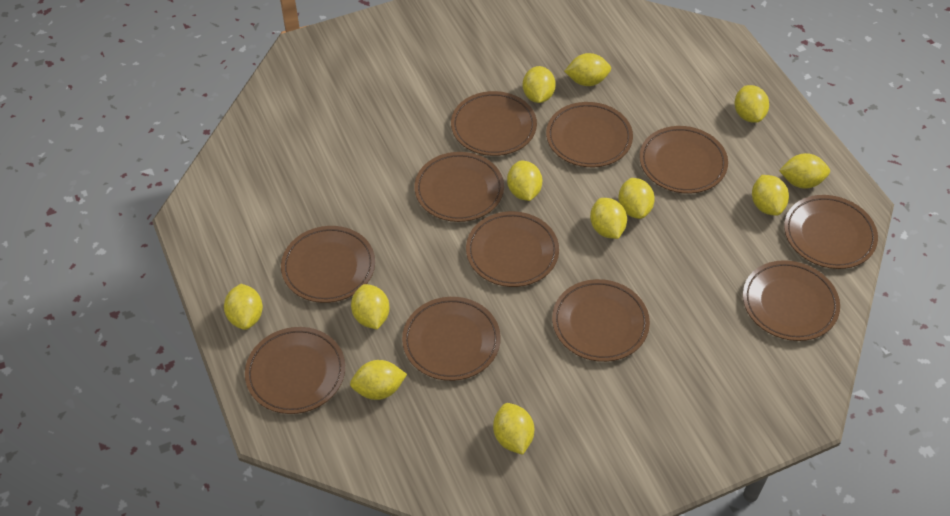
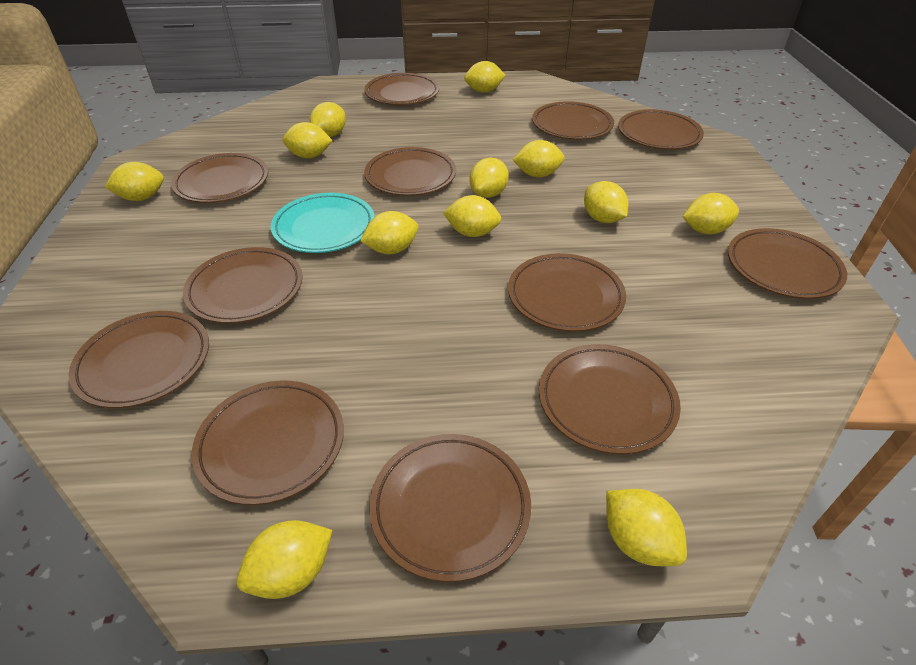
brown plate: 11 -> 12
turquoise plate: 0 -> 1

